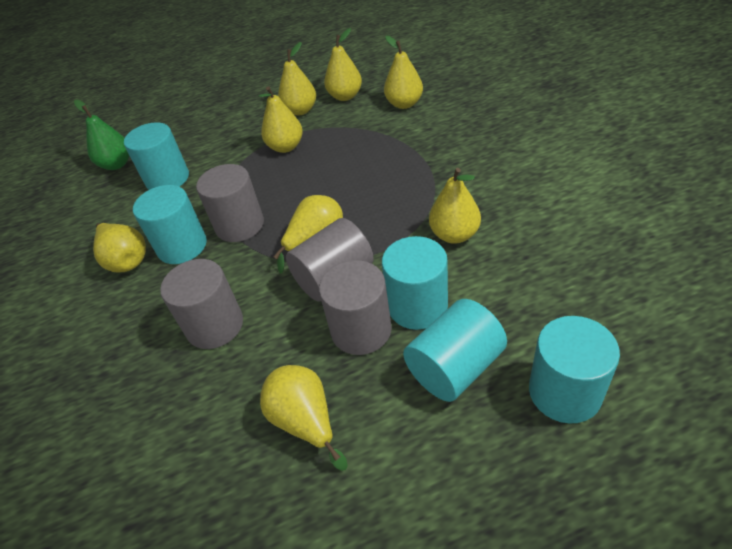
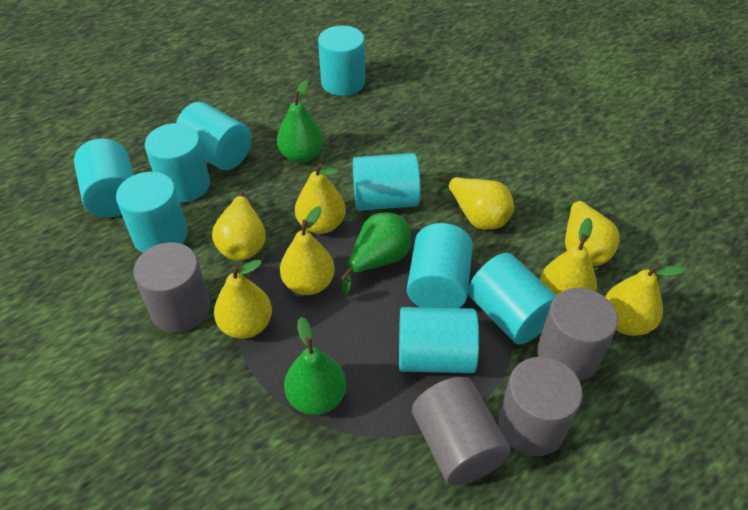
green pear: 1 -> 3
turquoise cylinder: 5 -> 9

